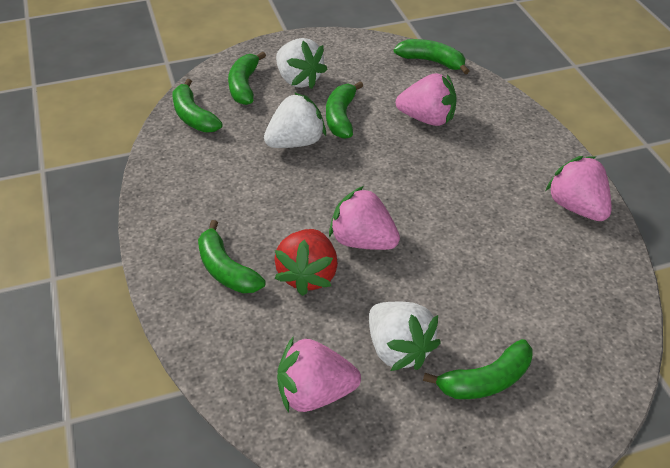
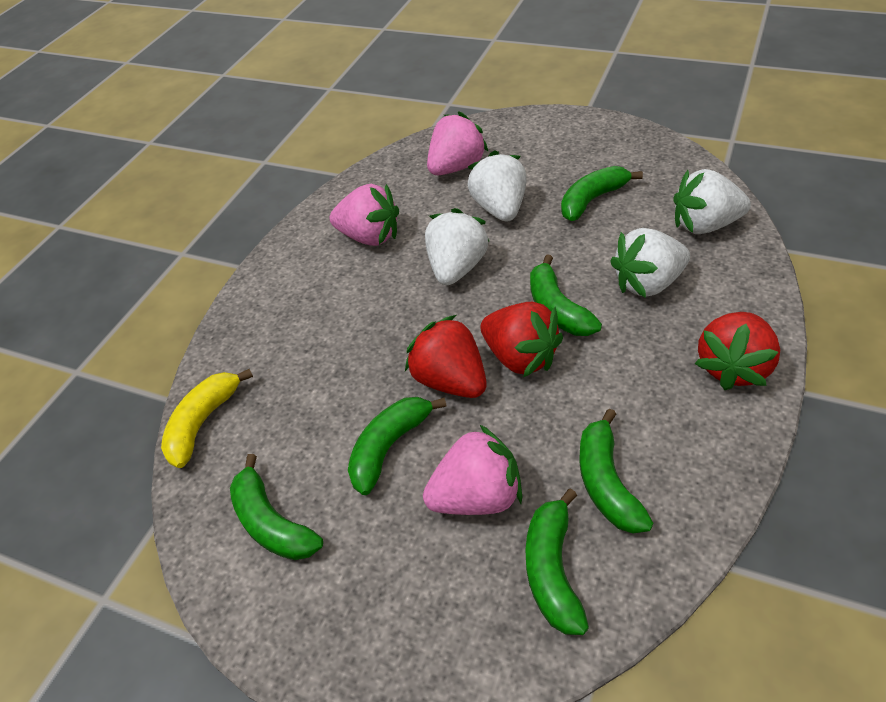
pink strawberry: 4 -> 3
red strawberry: 1 -> 3
white strawberry: 3 -> 4
yellow banana: 0 -> 1

